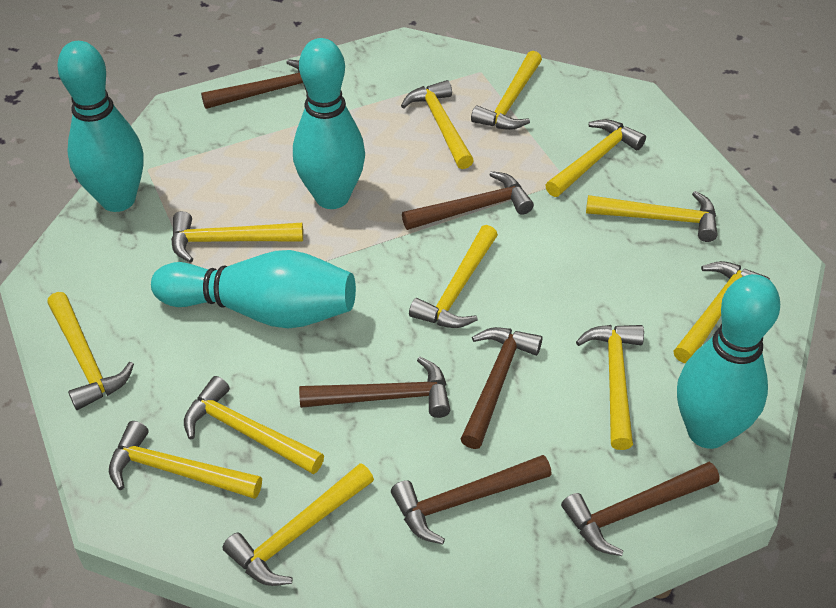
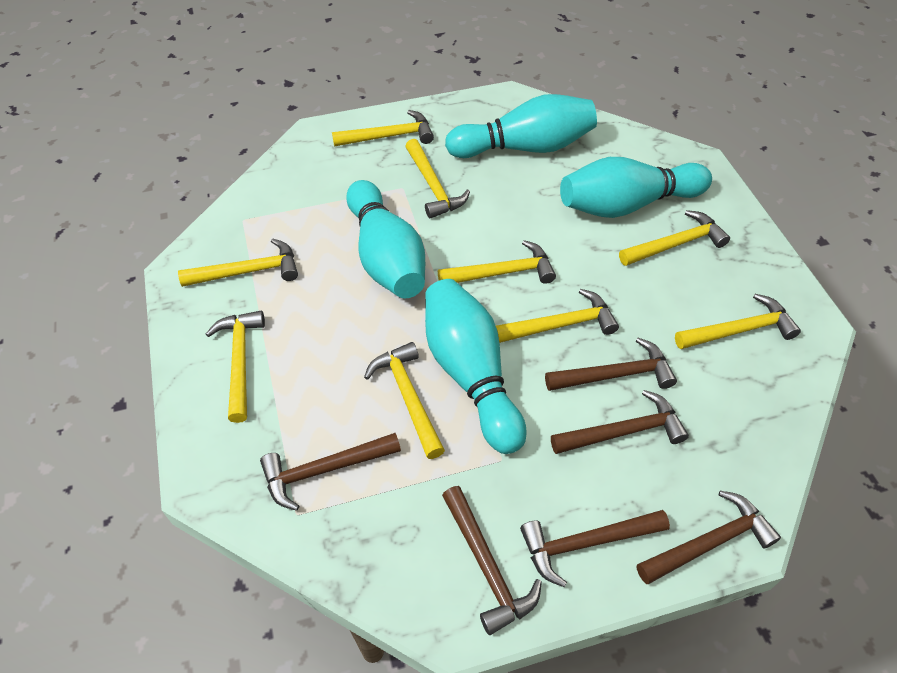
yellow hammer: 12 -> 9

